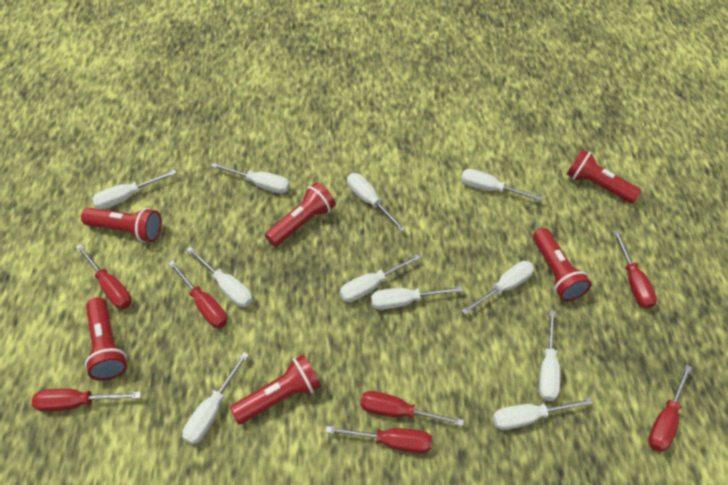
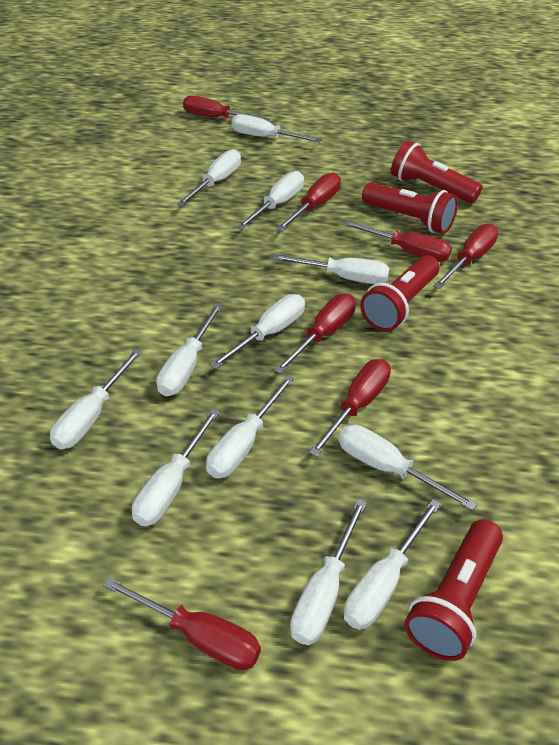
red flashlight: 6 -> 4
white screwdriver: 11 -> 12

